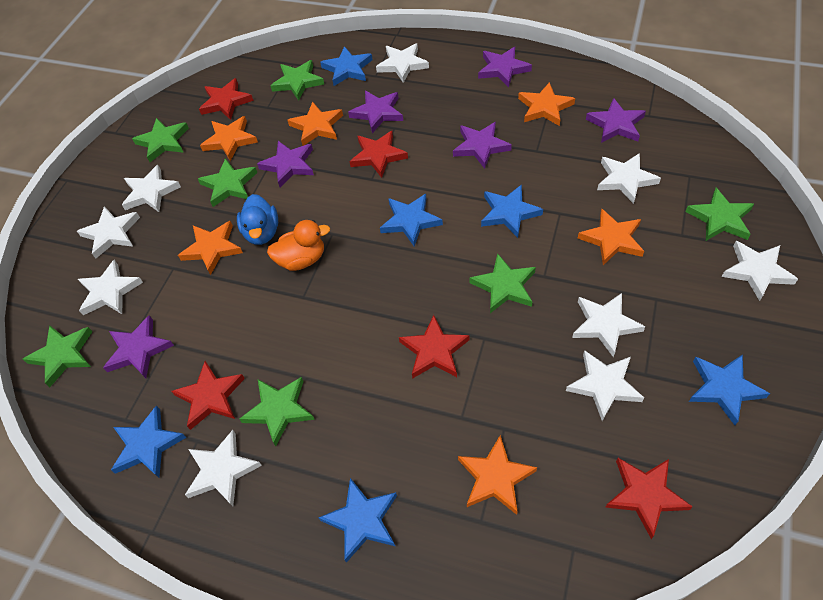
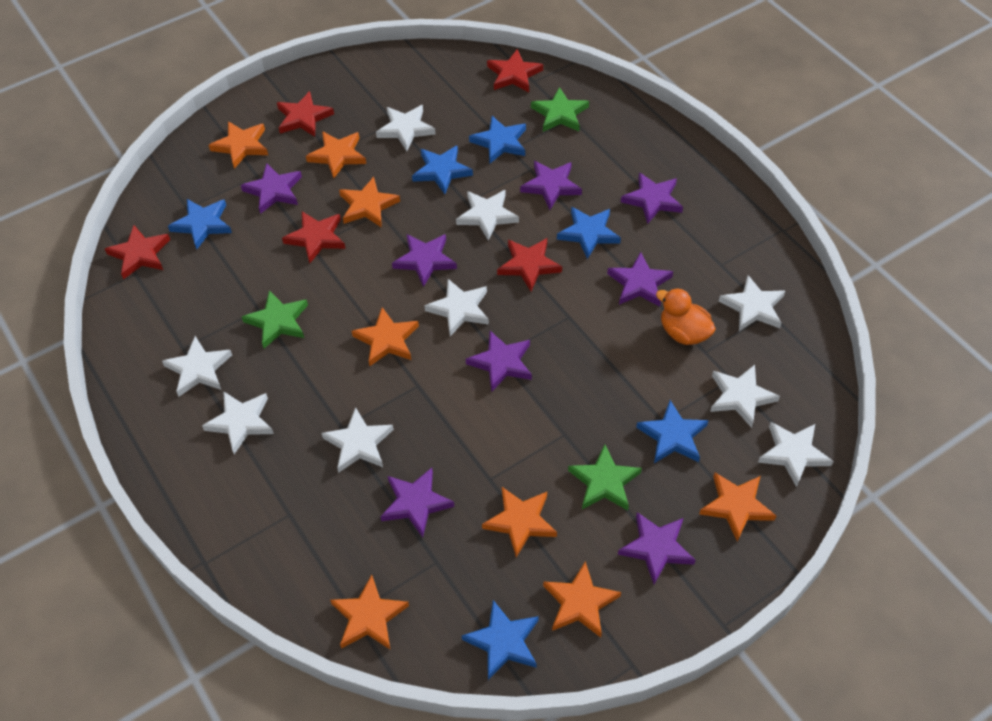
blue duck: 1 -> 0
green star: 7 -> 3
orange star: 6 -> 8
purple star: 6 -> 8

